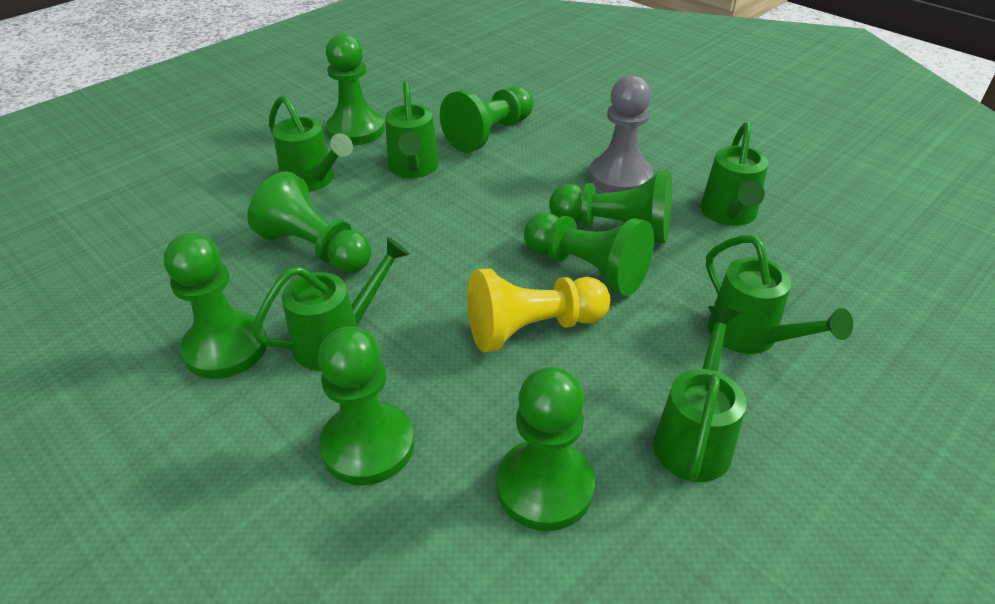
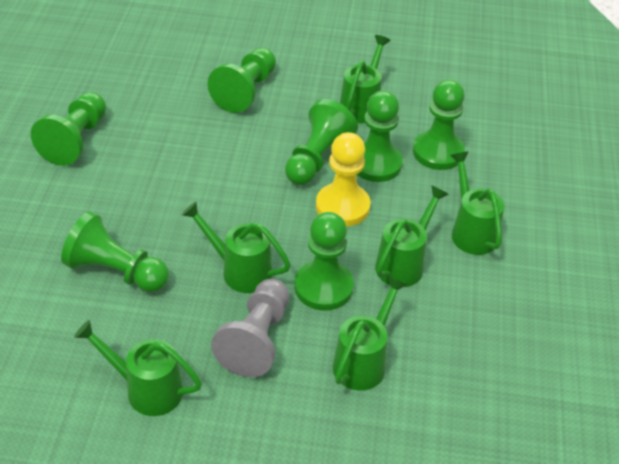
green pawn: 8 -> 7

